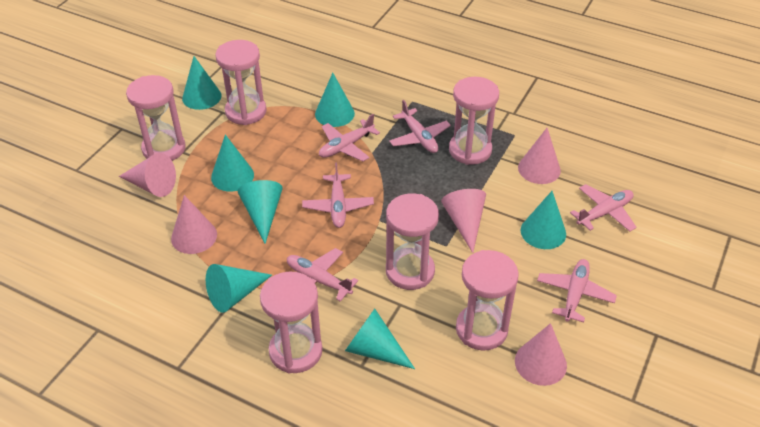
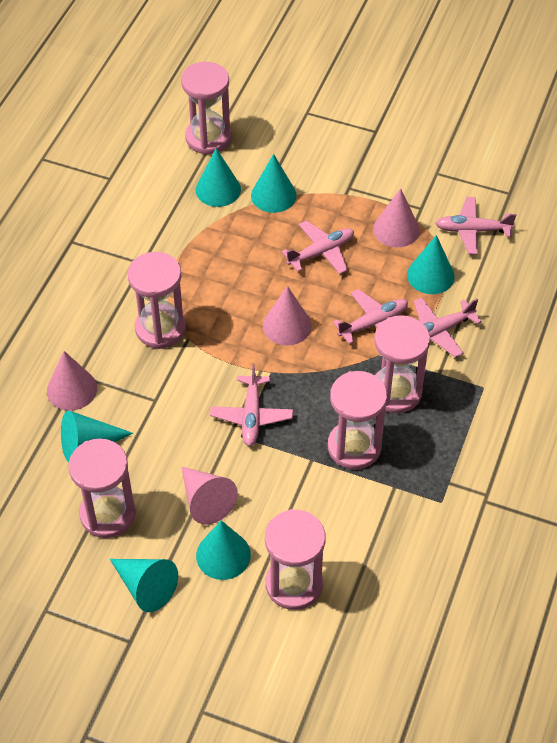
pink cone: 5 -> 4
pink plane: 6 -> 5
turquoise cone: 7 -> 6

